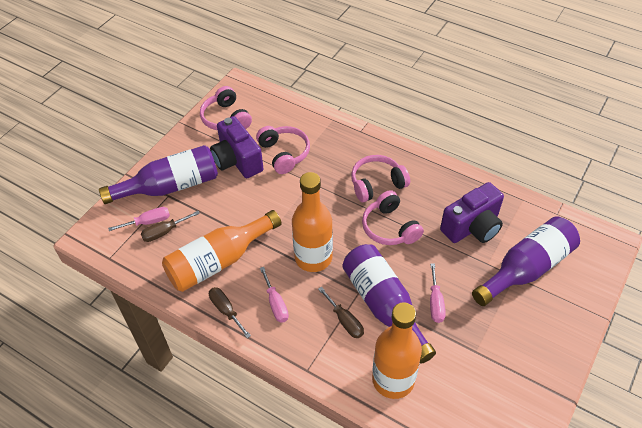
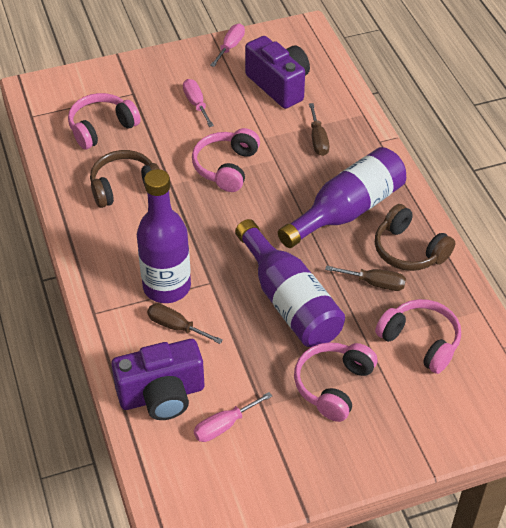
brown headphones: 0 -> 2
orange bottle: 3 -> 0

